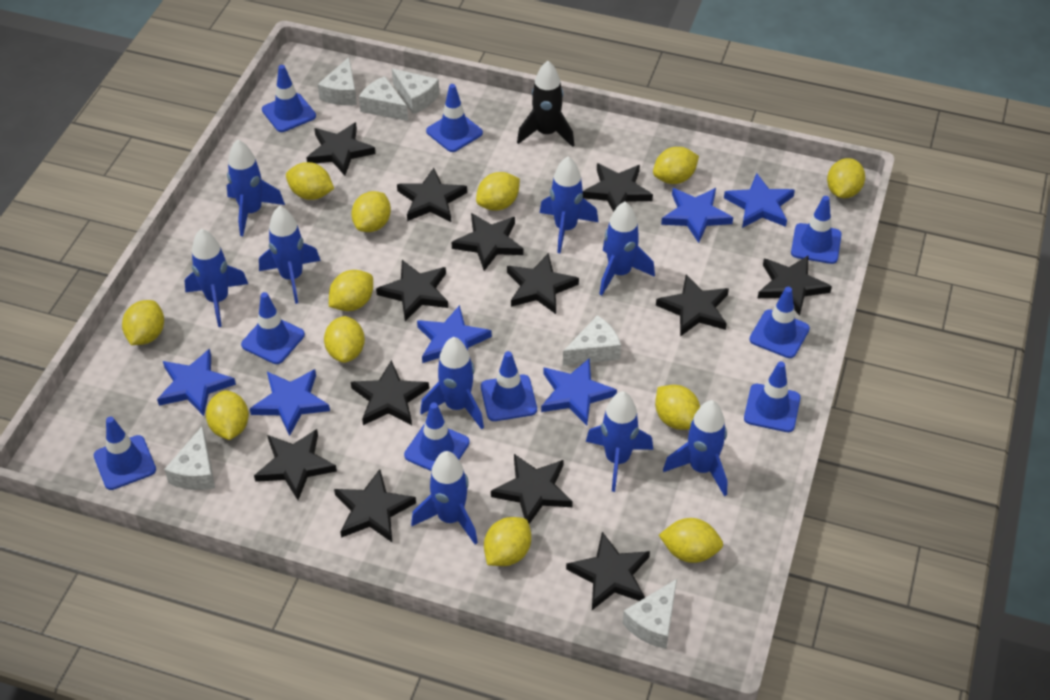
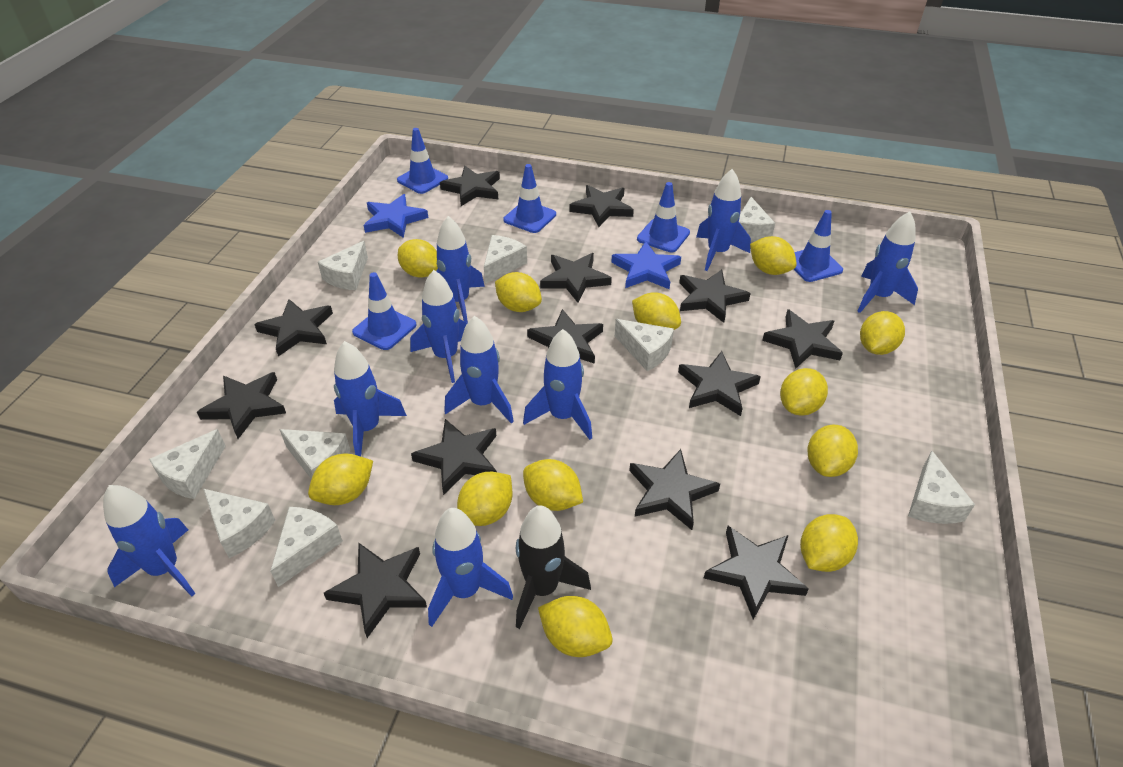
blue star: 6 -> 2
blue traffic cone: 9 -> 5
white cheese: 6 -> 9

